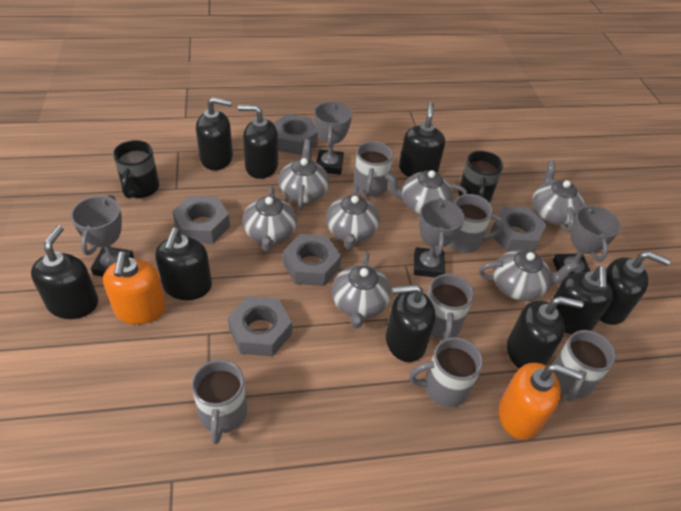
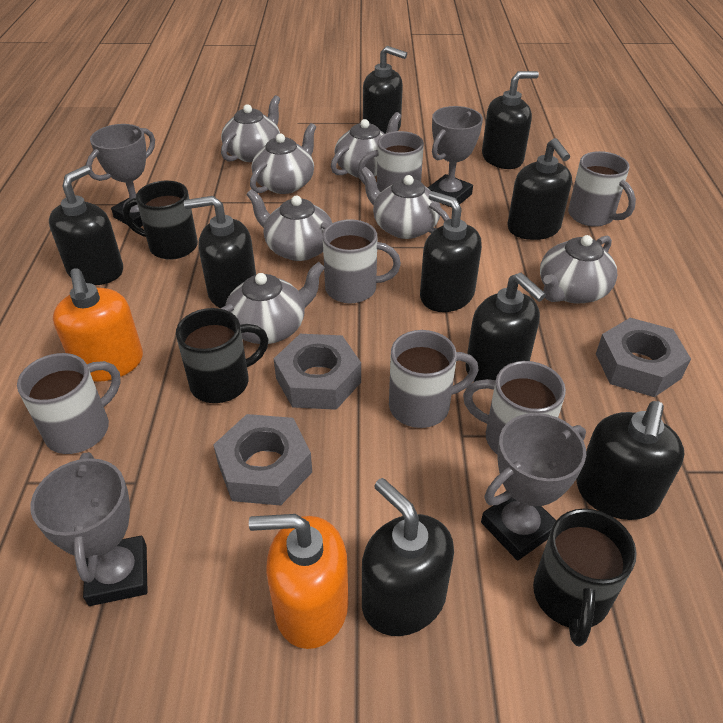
black mug: 2 -> 3
grey nut: 5 -> 3

